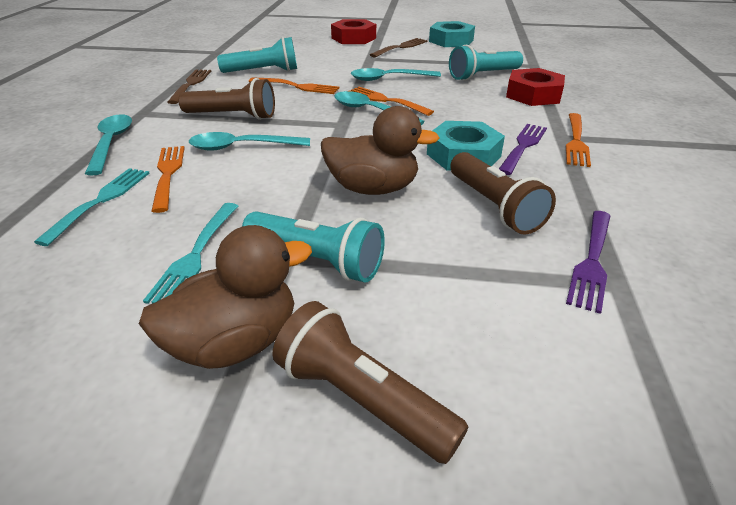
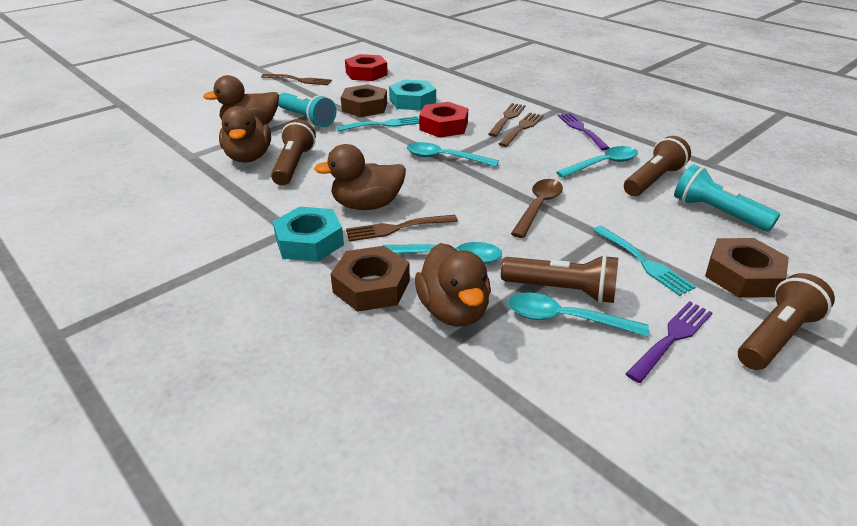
brown duck: 2 -> 4
brown flashlight: 3 -> 4
brown fork: 2 -> 4
brown nut: 0 -> 3
brown spoon: 0 -> 1
orange fork: 4 -> 0
turquoise flashlight: 3 -> 2

